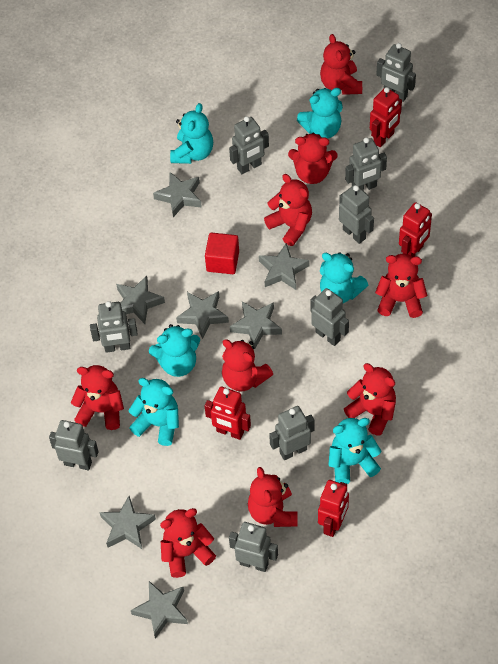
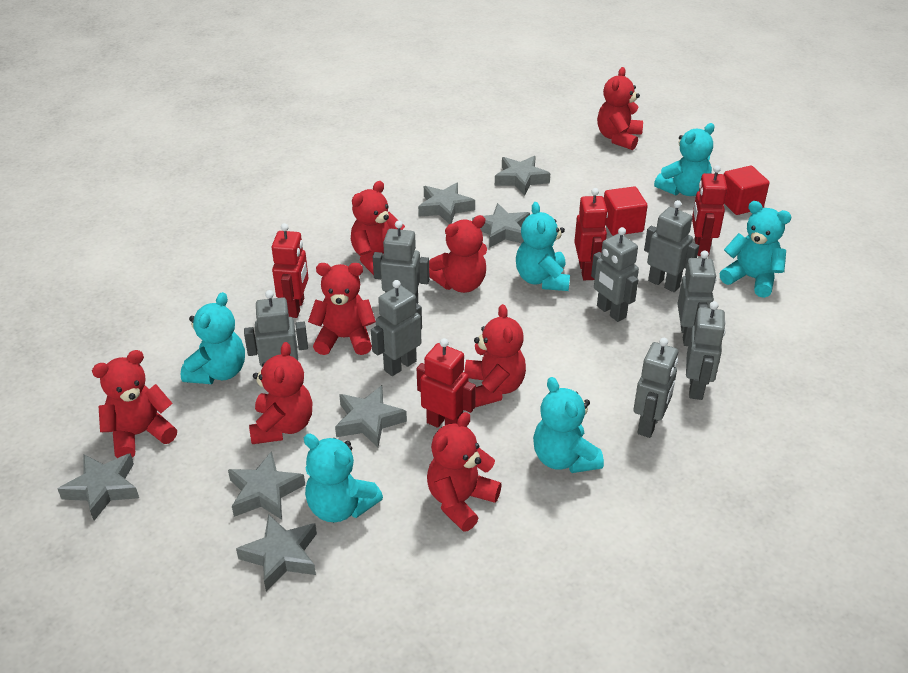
grey robot: 9 -> 8
red cube: 1 -> 2
red teddy bear: 9 -> 8

